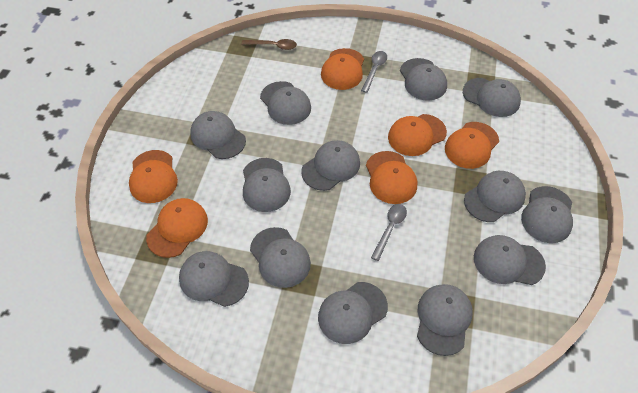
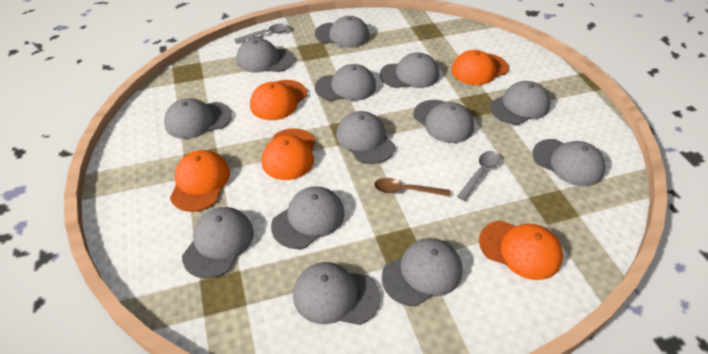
orange cap: 6 -> 5

